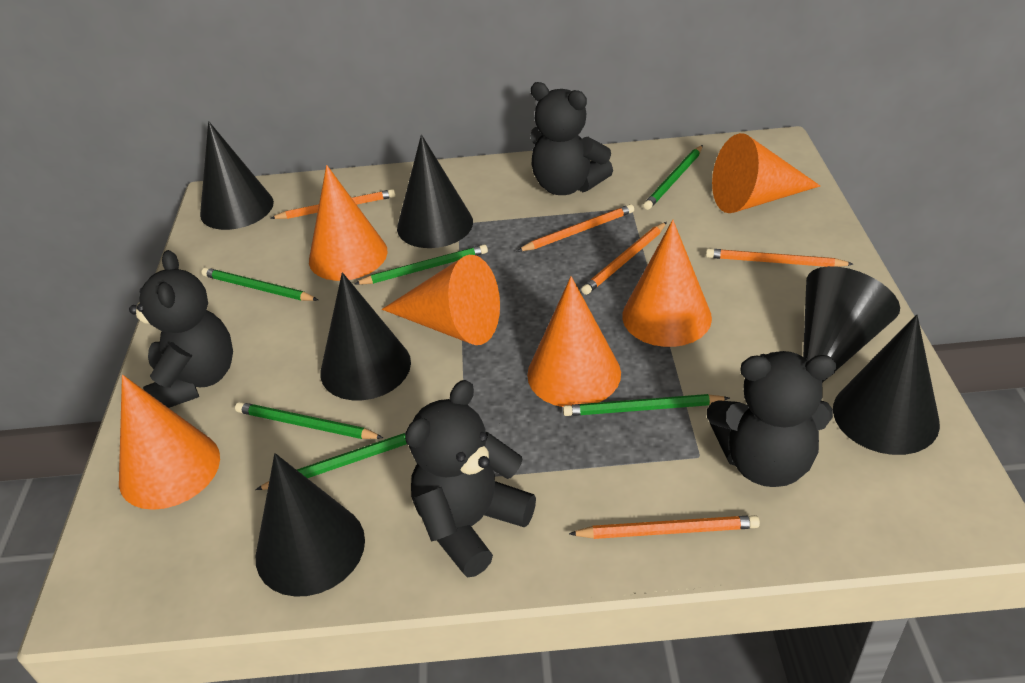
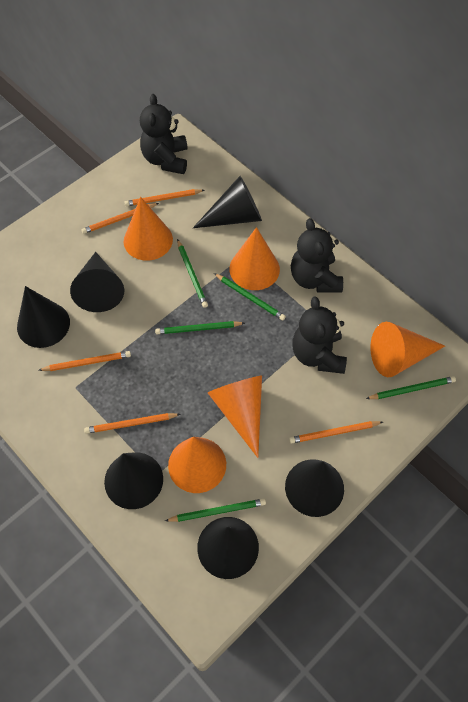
black teddy bear: 4 -> 3
green pencil: 6 -> 5
orange cone: 6 -> 5

